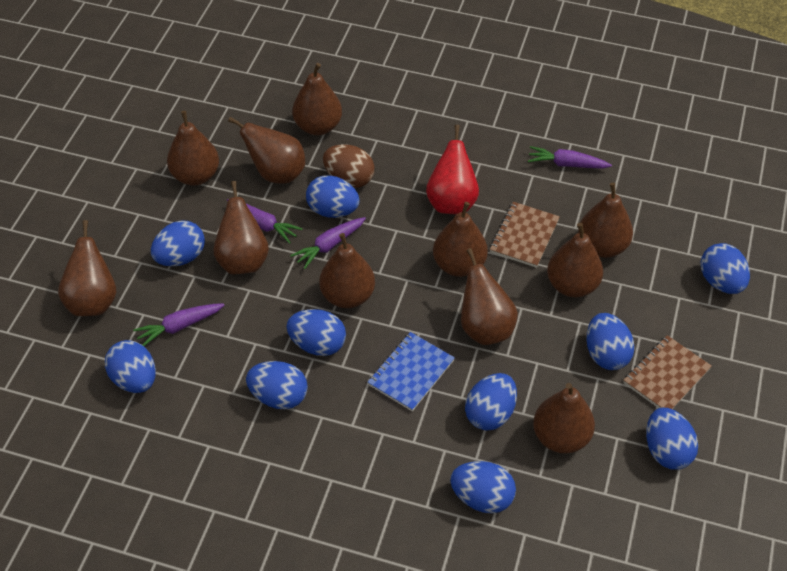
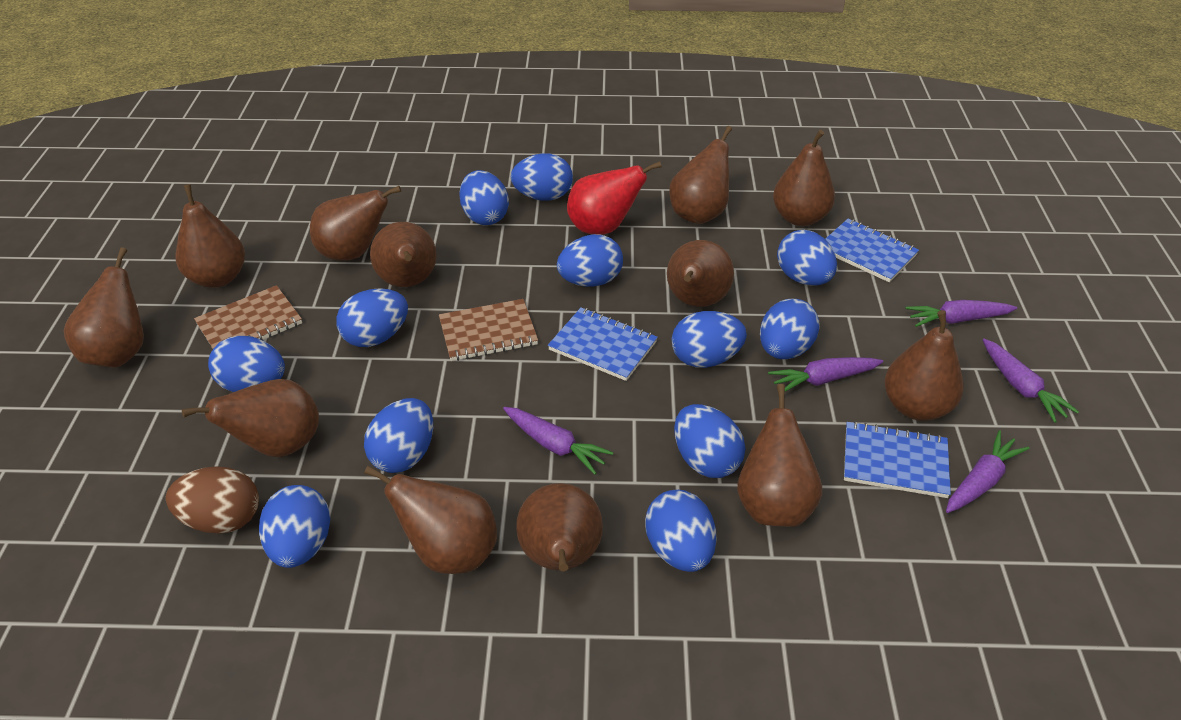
blue egg: 10 -> 12
blue notebook: 1 -> 3
brown pear: 11 -> 12
purple carrot: 4 -> 5

